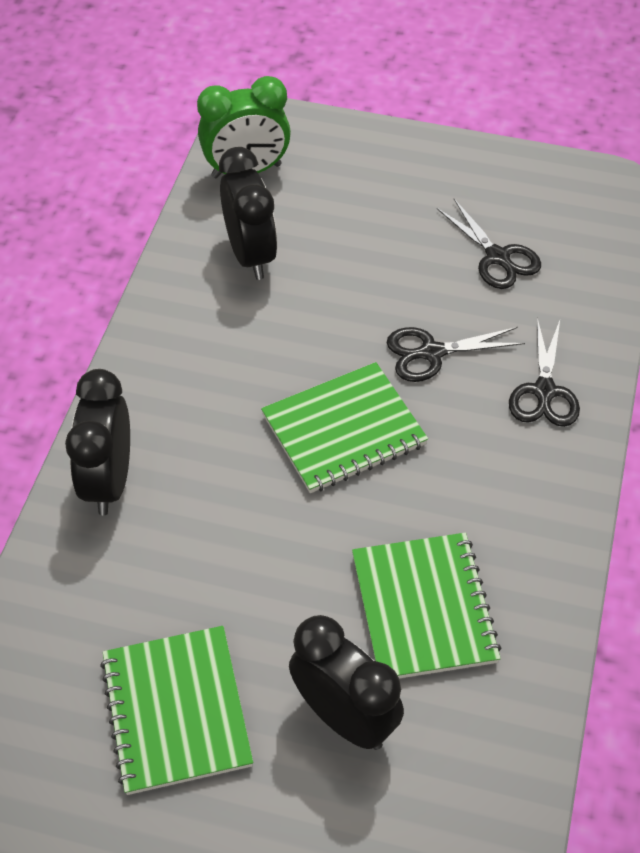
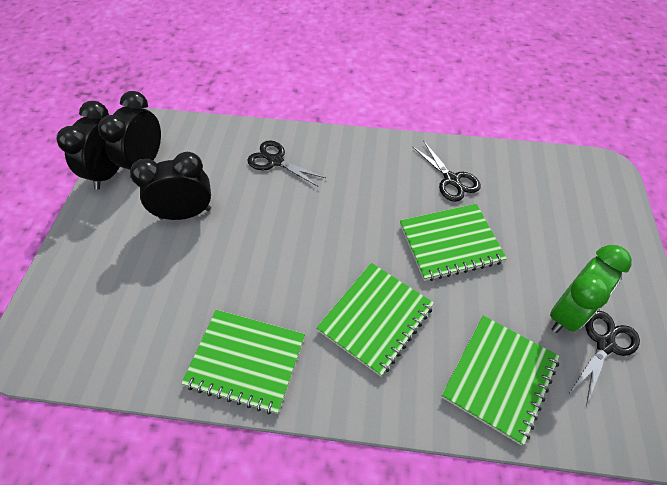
green notebook: 3 -> 4

